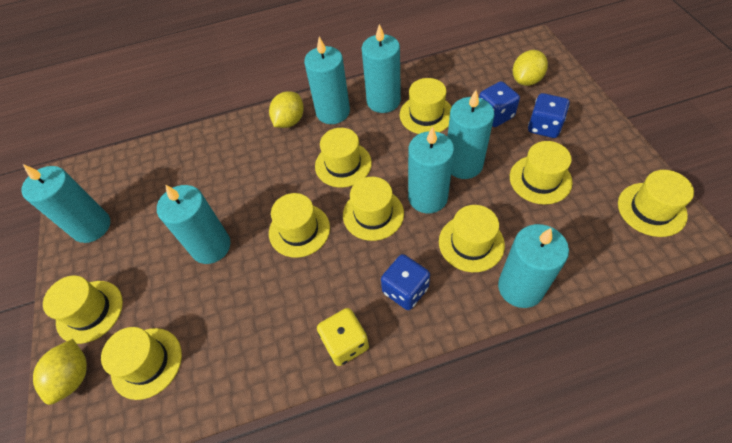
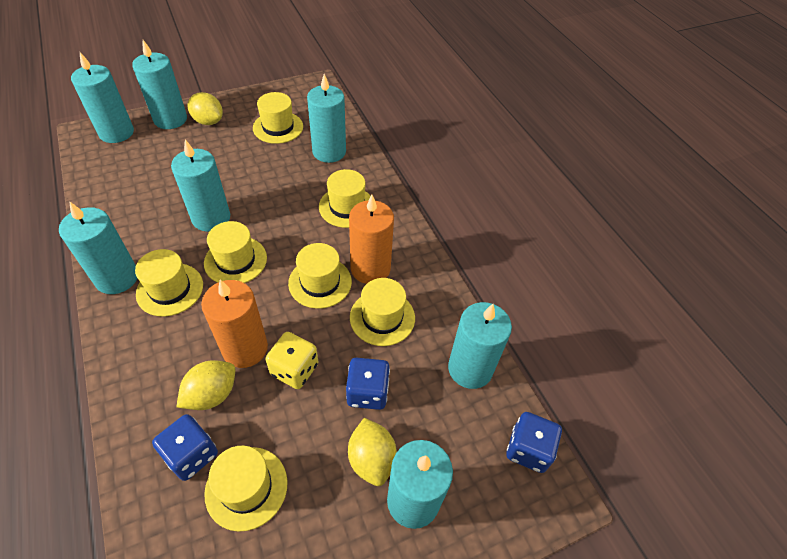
orange candle: 0 -> 2
yellow hat: 9 -> 7

